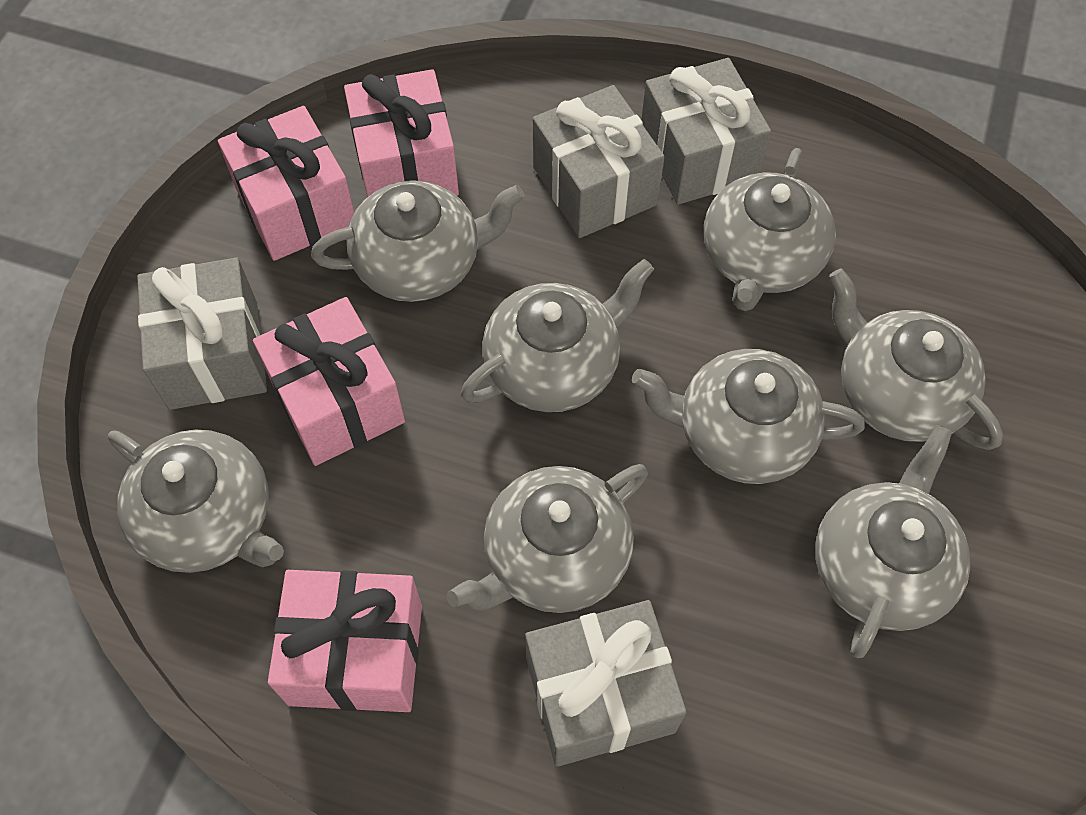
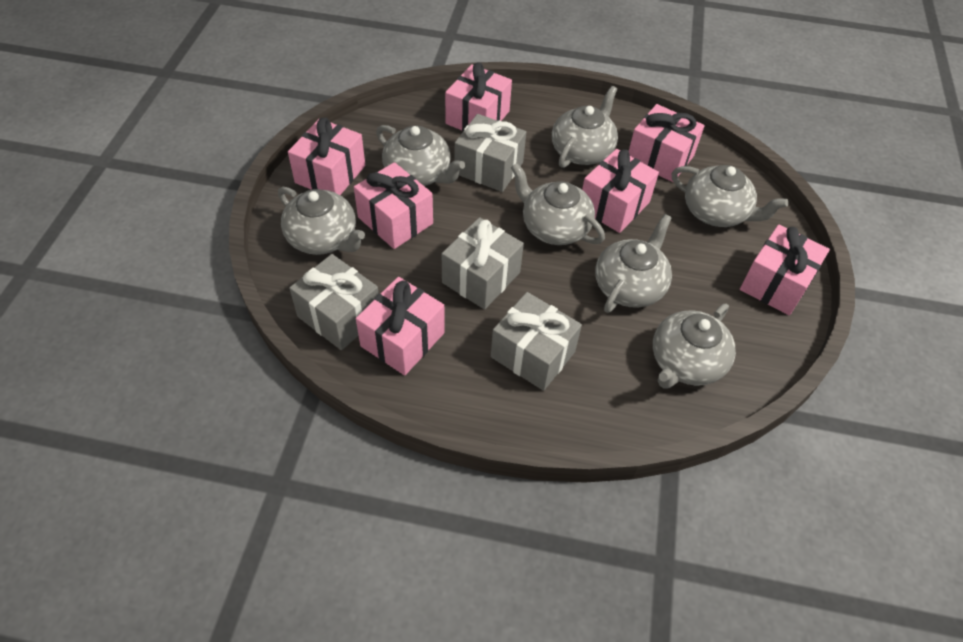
grey teapot: 8 -> 7
pink gift: 4 -> 7

